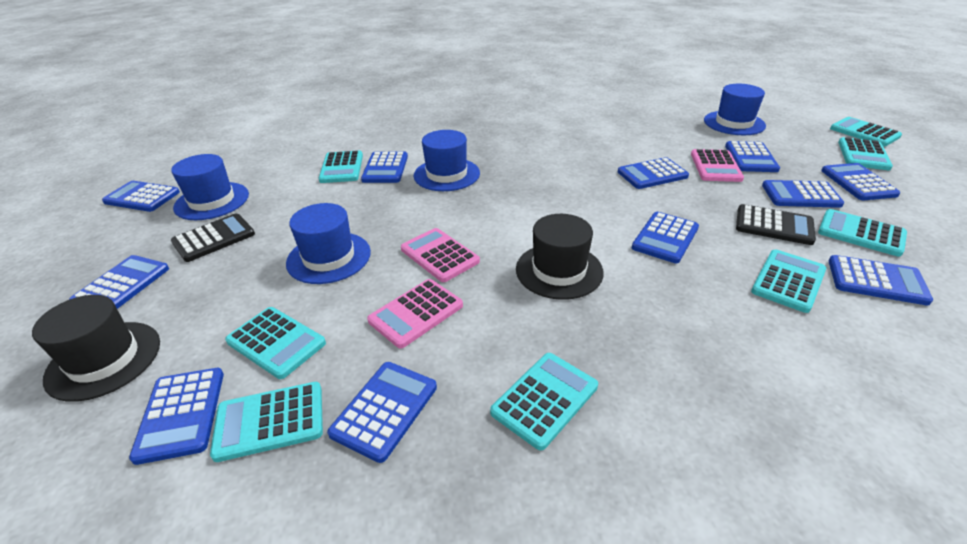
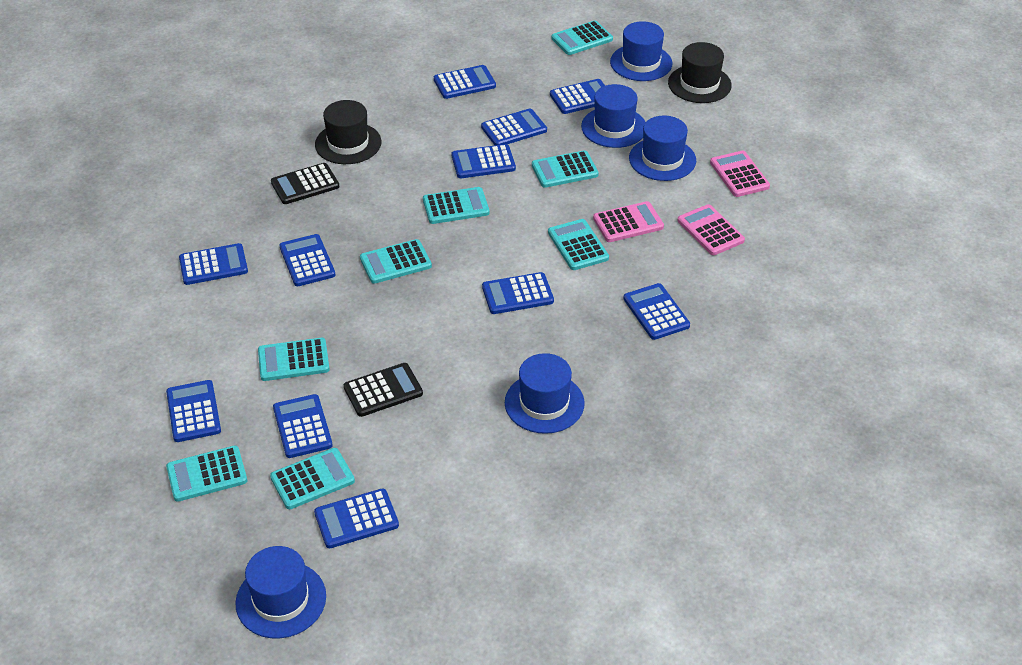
blue hat: 4 -> 5

